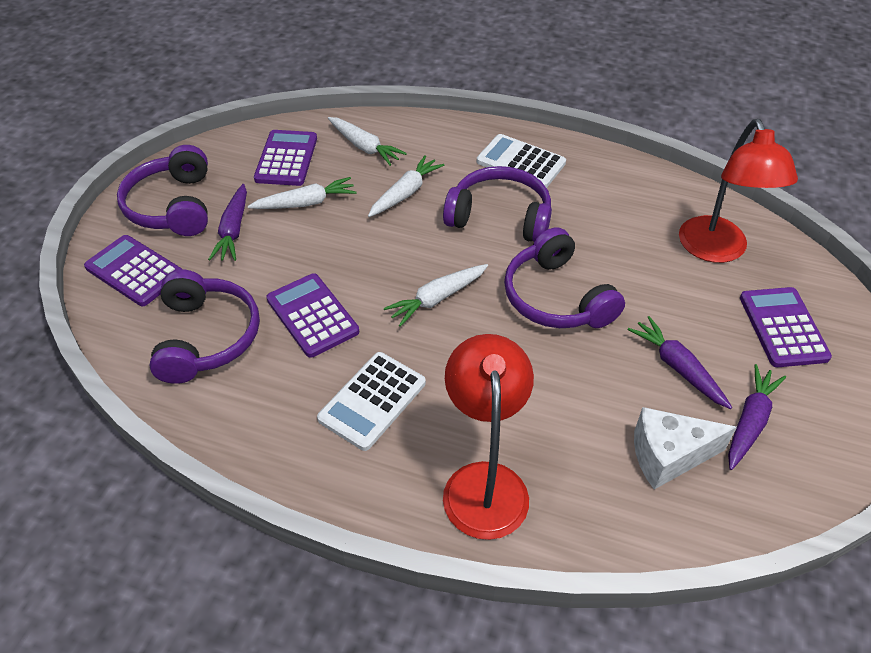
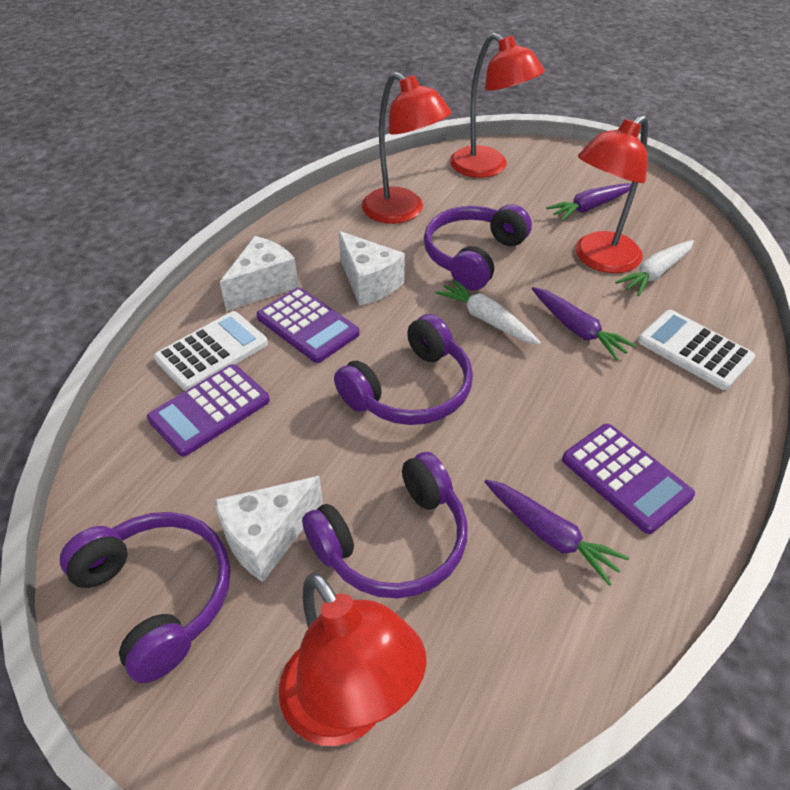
purple calculator: 4 -> 3
red lamp: 2 -> 4
white carrot: 4 -> 2
white cheese: 1 -> 3

